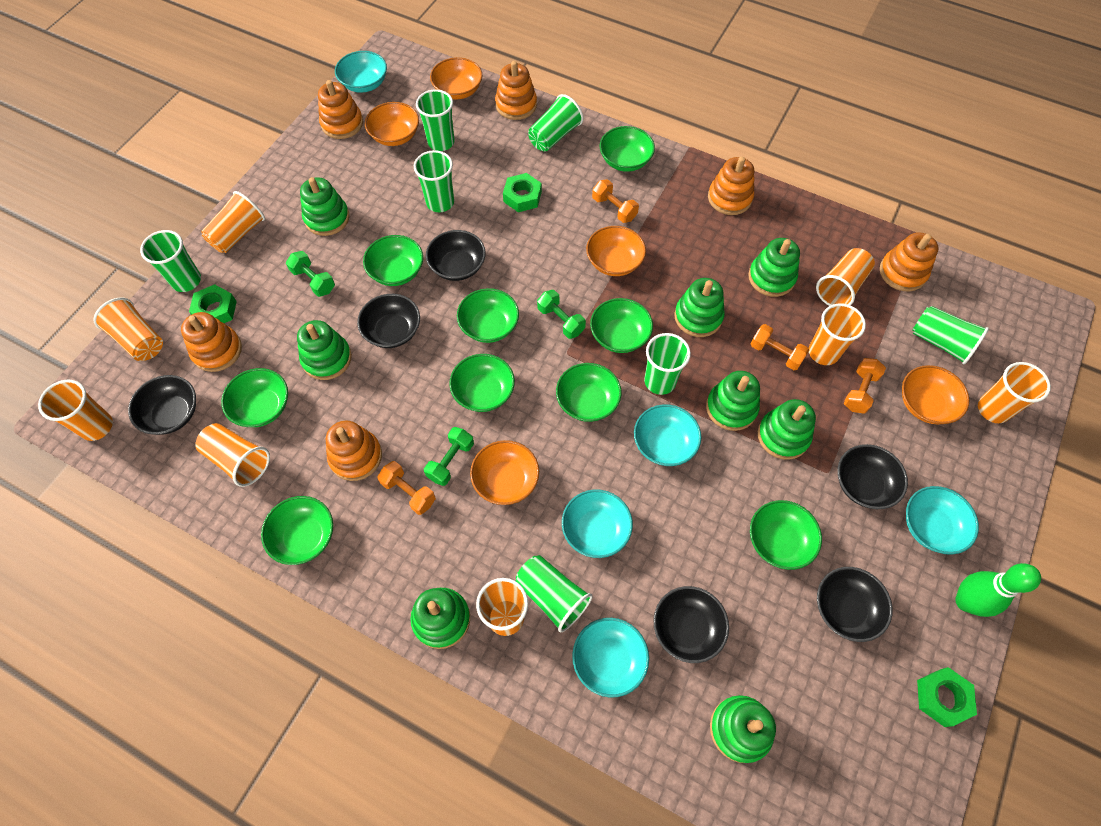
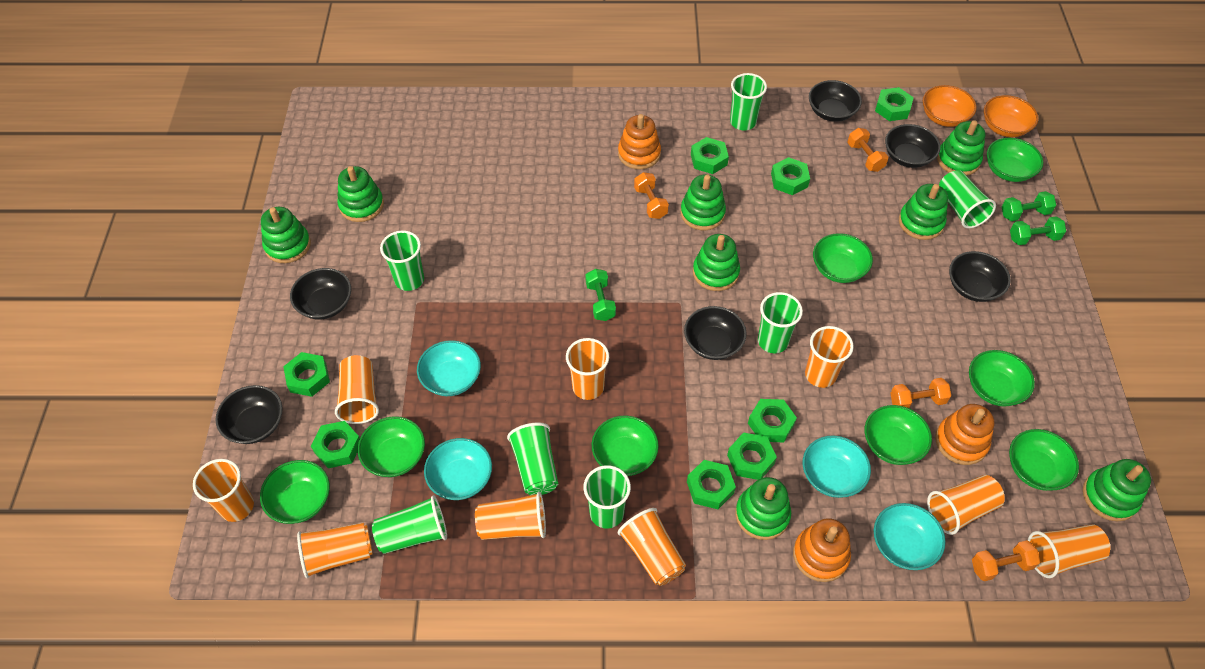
green bowl: 9 -> 8
green bowling pin: 1 -> 0
green nut: 3 -> 8
orange bowl: 5 -> 2
orange cup: 8 -> 9
orange stacking toy: 6 -> 3
turquoise bowl: 5 -> 4

